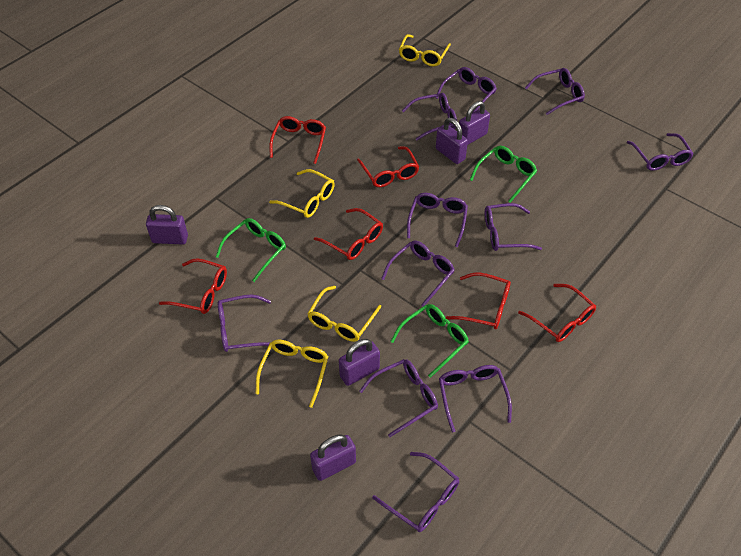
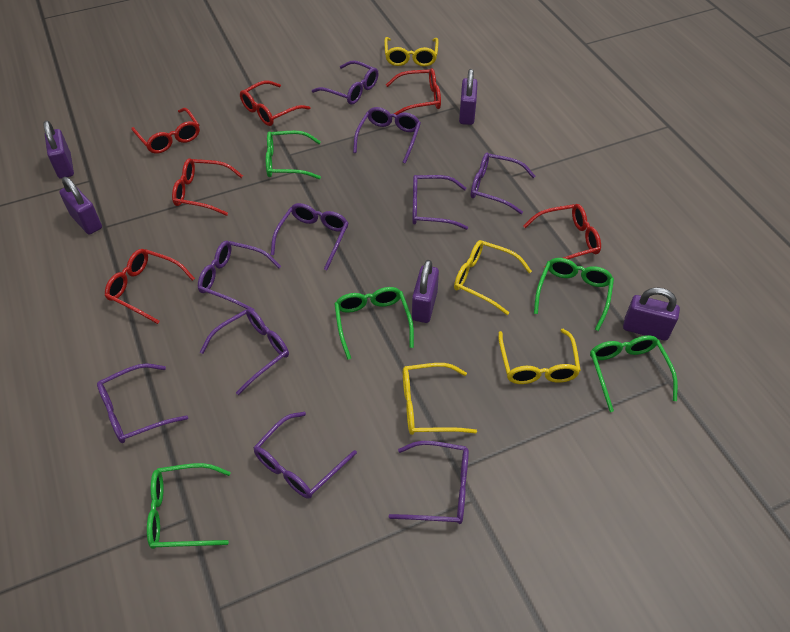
green glasses: 3 -> 5
purple glasses: 11 -> 10

